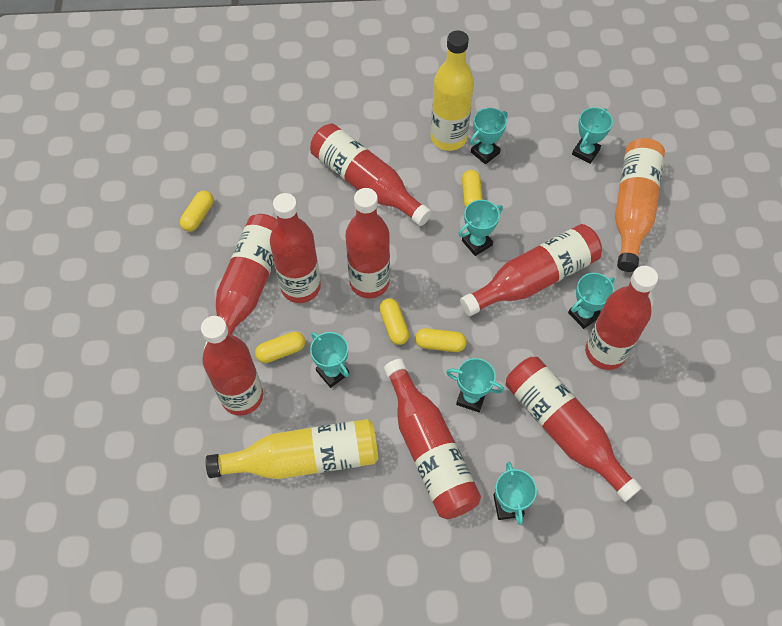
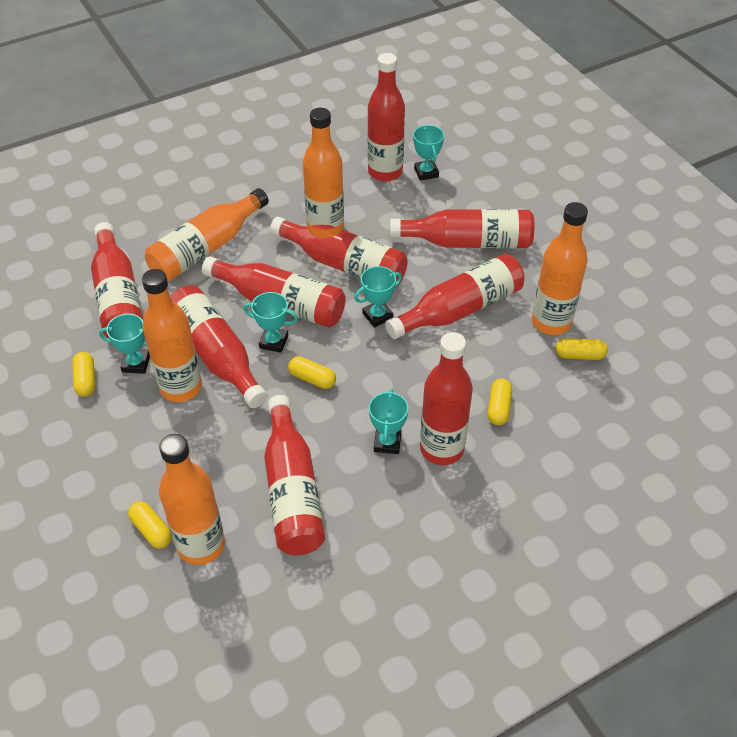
orange bottle: 1 -> 5
turquoise trophy: 7 -> 5
yellow bottle: 2 -> 0

